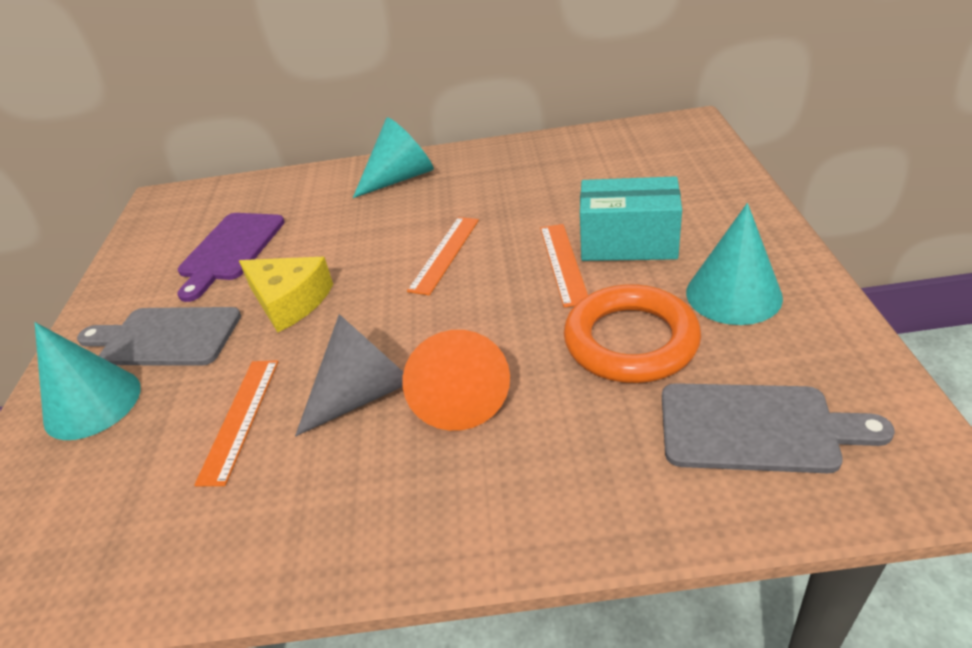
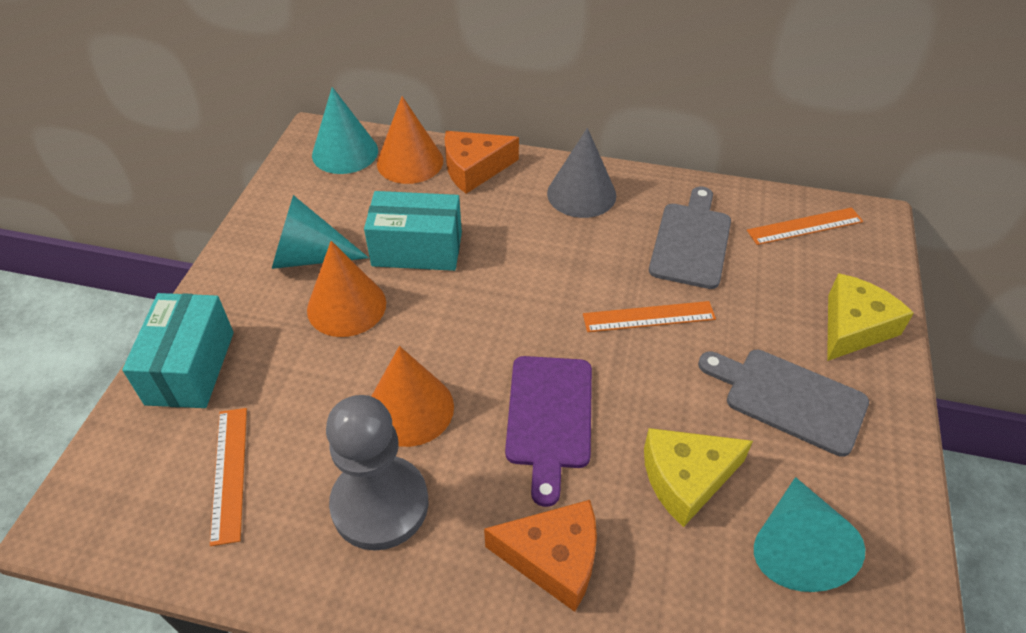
grey pawn: 0 -> 1
orange cheese: 0 -> 2
orange cone: 1 -> 3
orange ring: 1 -> 0
turquoise box: 1 -> 2
yellow cheese: 1 -> 2

